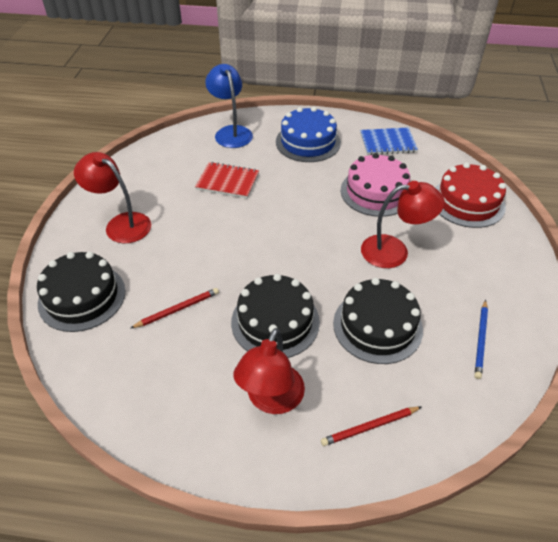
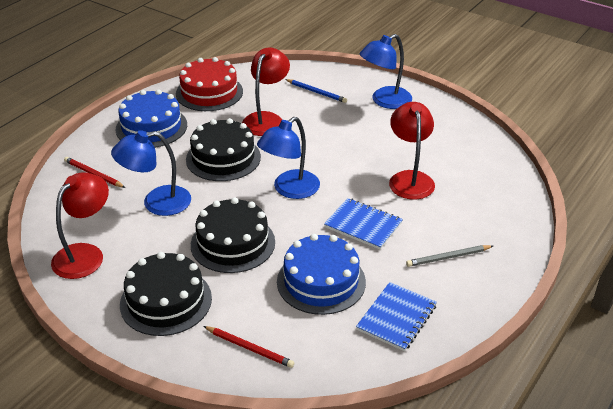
blue cake: 1 -> 2
blue lamp: 1 -> 3
blue notebook: 1 -> 2
grey pencil: 0 -> 1
pink cake: 1 -> 0
red notebook: 1 -> 0

